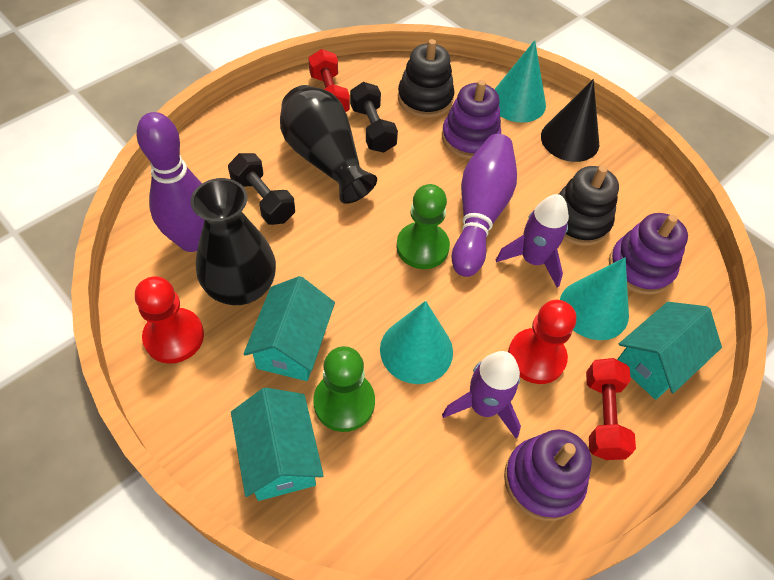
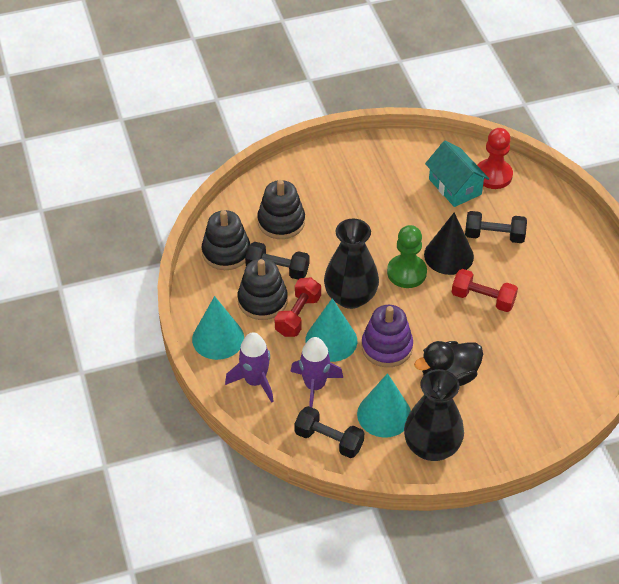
black duck: 0 -> 1
black dumbbell: 2 -> 3
black stacking toy: 2 -> 3
green pawn: 2 -> 1
purple bowling pin: 2 -> 0
purple stacking toy: 3 -> 1
red pawn: 2 -> 1
turquoise house: 3 -> 1

